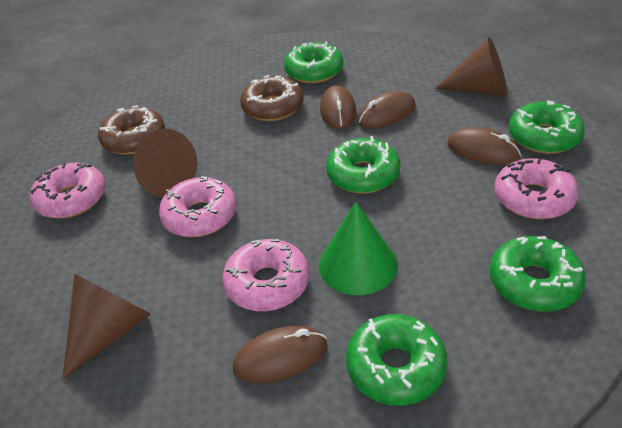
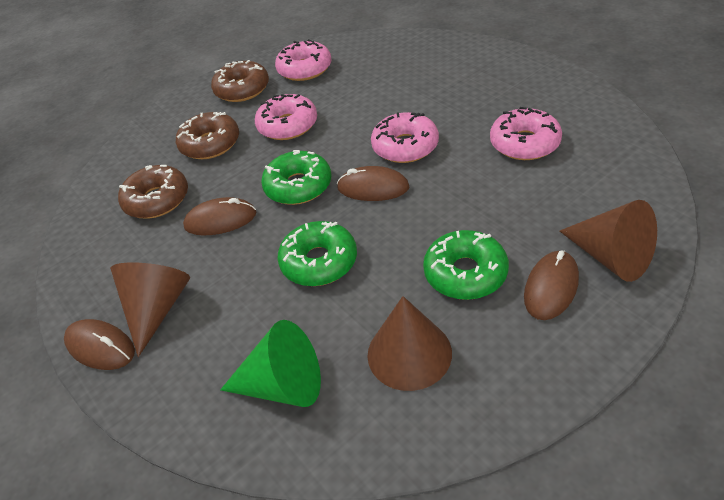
brown donut: 2 -> 3
green donut: 5 -> 3

